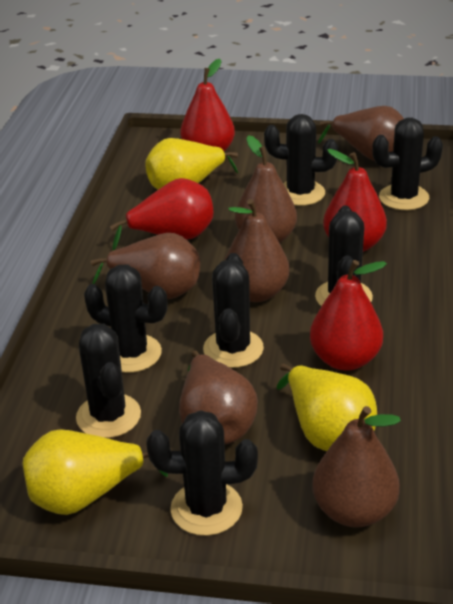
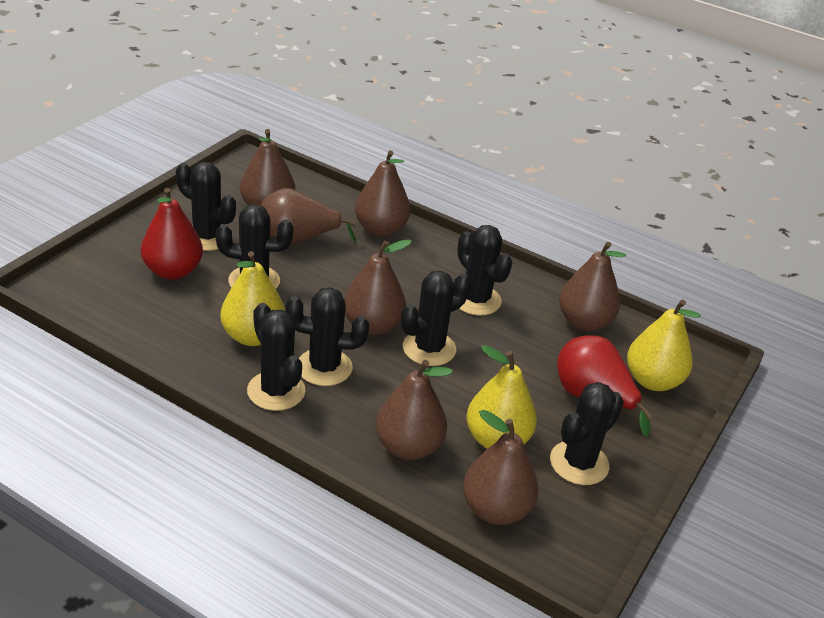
brown pear: 6 -> 7
red pear: 4 -> 2

